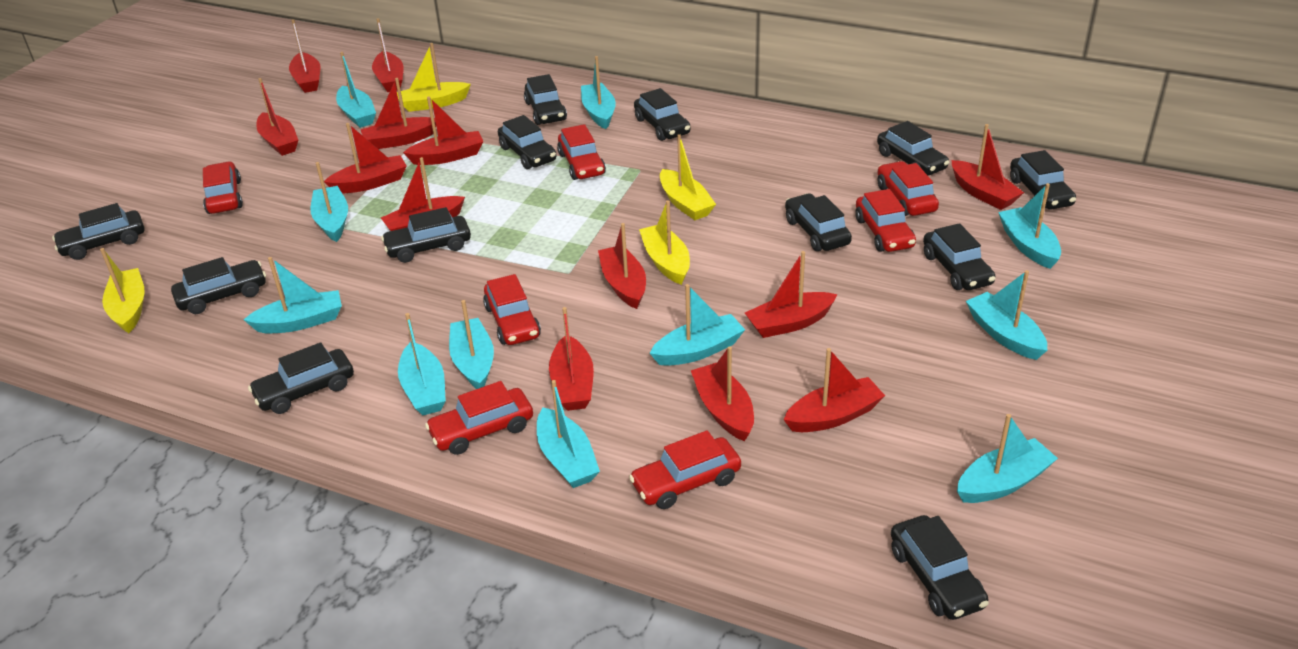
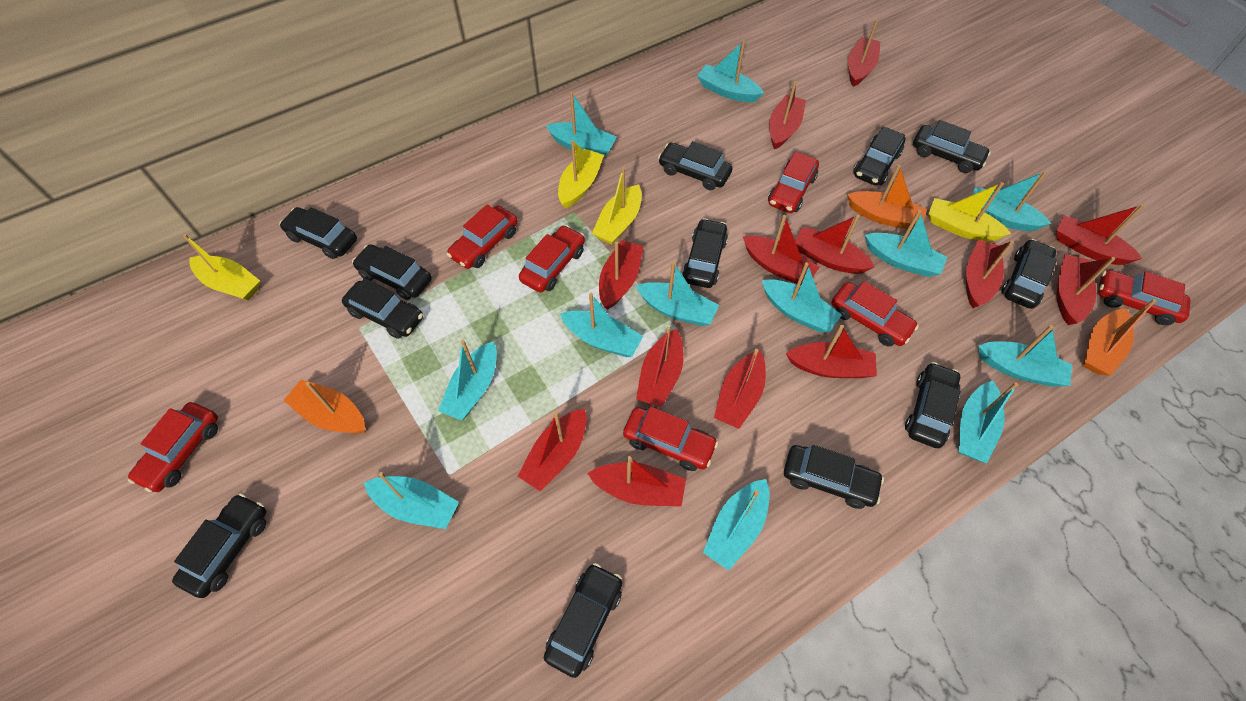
orange boat: 0 -> 3
turquoise boat: 11 -> 12

